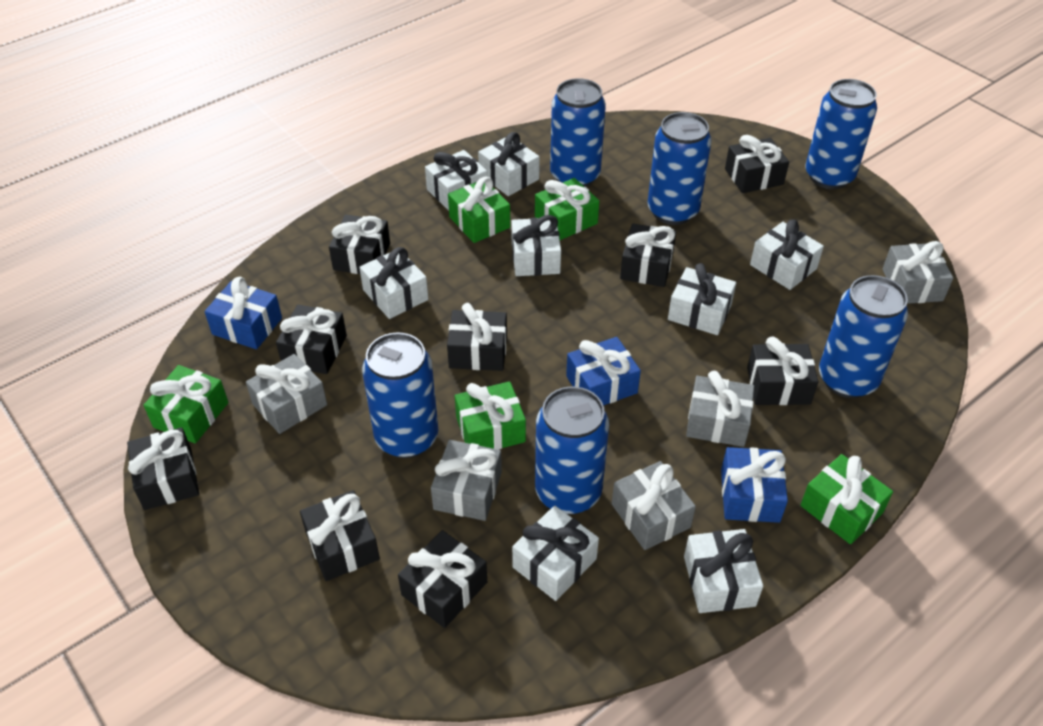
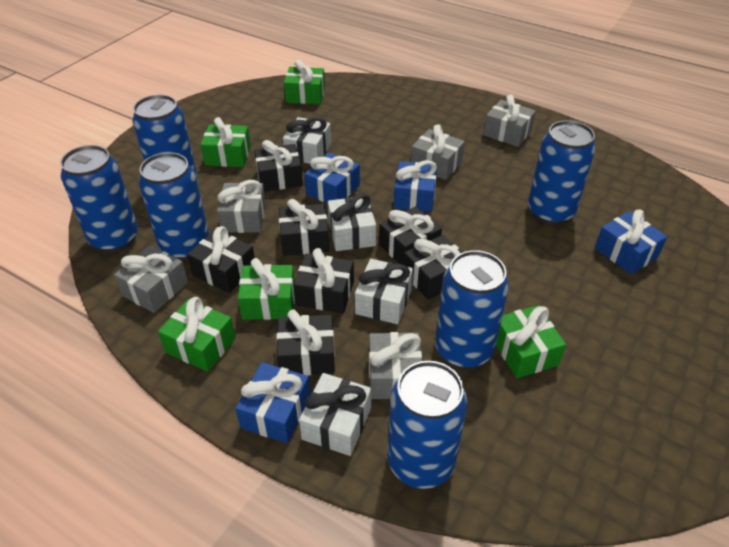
black gift: 9 -> 7
blue gift: 3 -> 4
white gift: 8 -> 4

